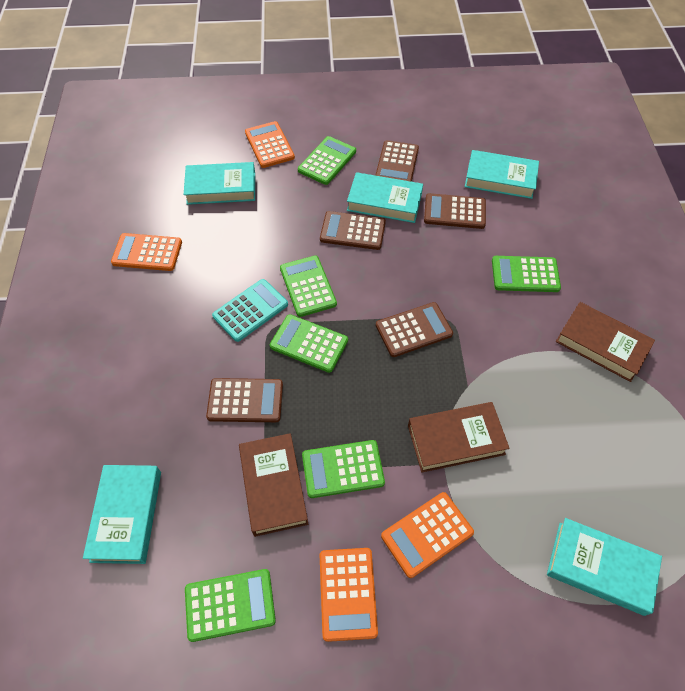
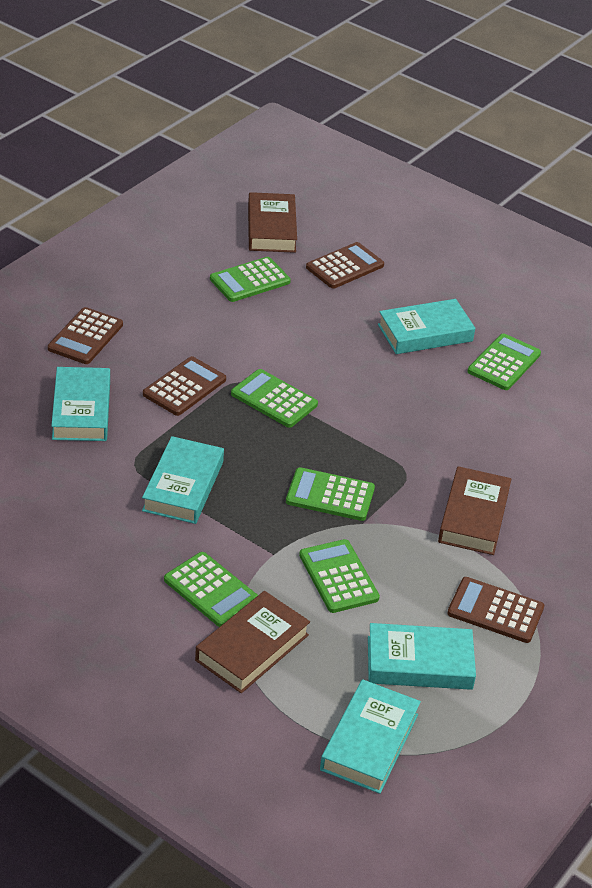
brown calculator: 5 -> 4
orange calculator: 4 -> 0
turquoise calculator: 1 -> 0

